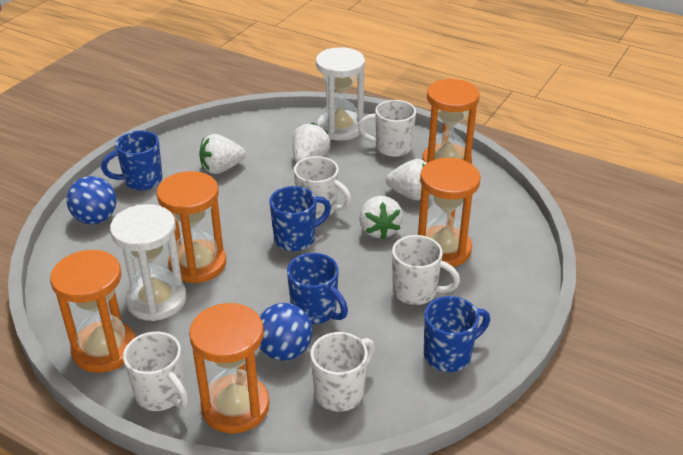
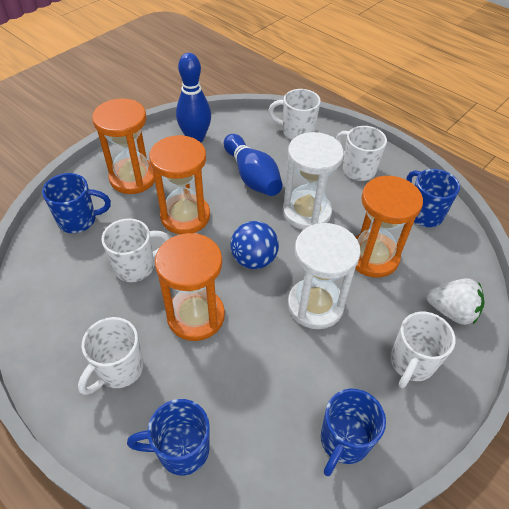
blue ball: 2 -> 1
blue bowling pin: 0 -> 2
orange hourglass: 5 -> 4
white strawberry: 4 -> 1

